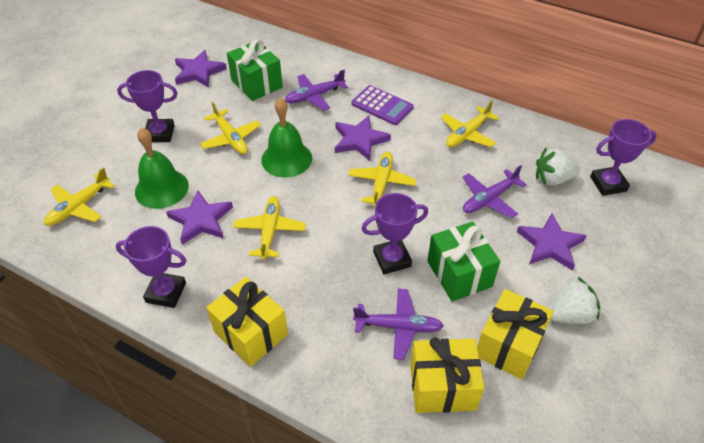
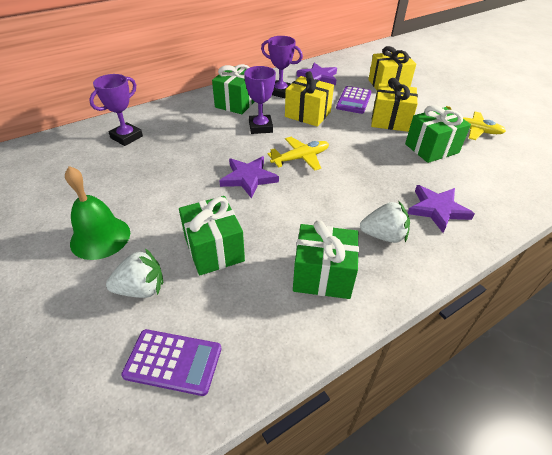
green bell: 2 -> 1
green gift: 2 -> 4
purple calculator: 1 -> 2
purple plane: 3 -> 0
purple star: 4 -> 3
purple trophy: 4 -> 3
yellow plane: 5 -> 2

